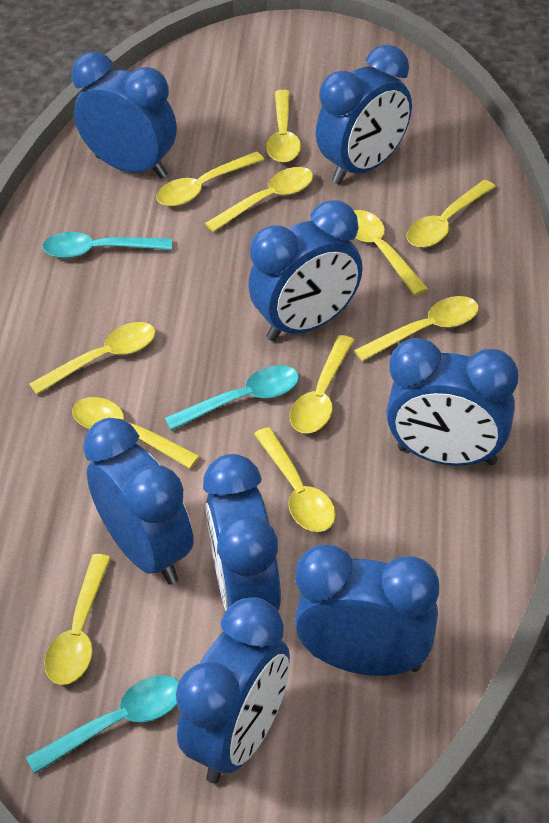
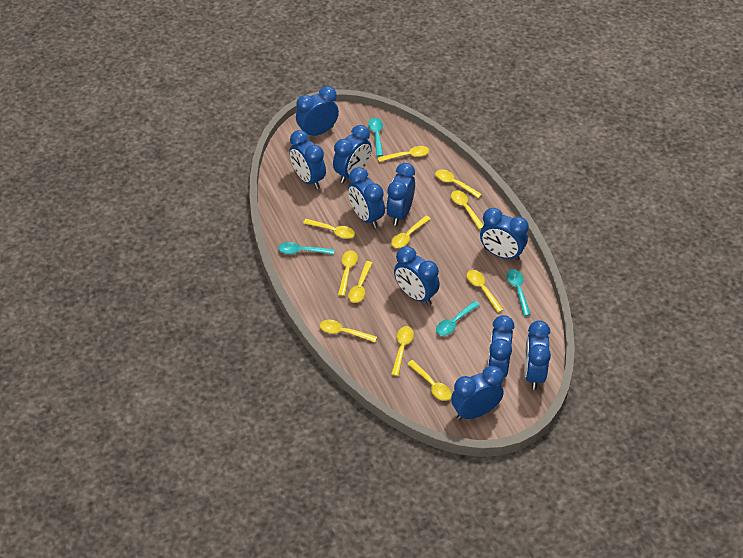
blue clock: 8 -> 10
turquoise spoon: 3 -> 4

